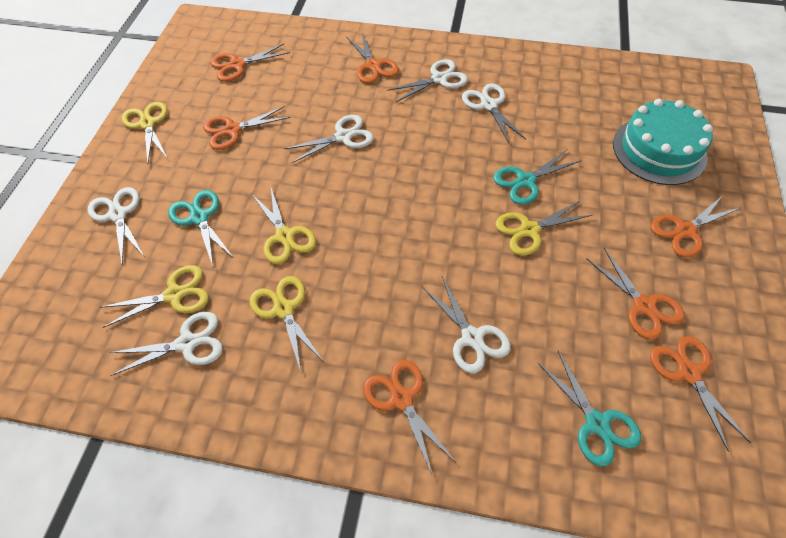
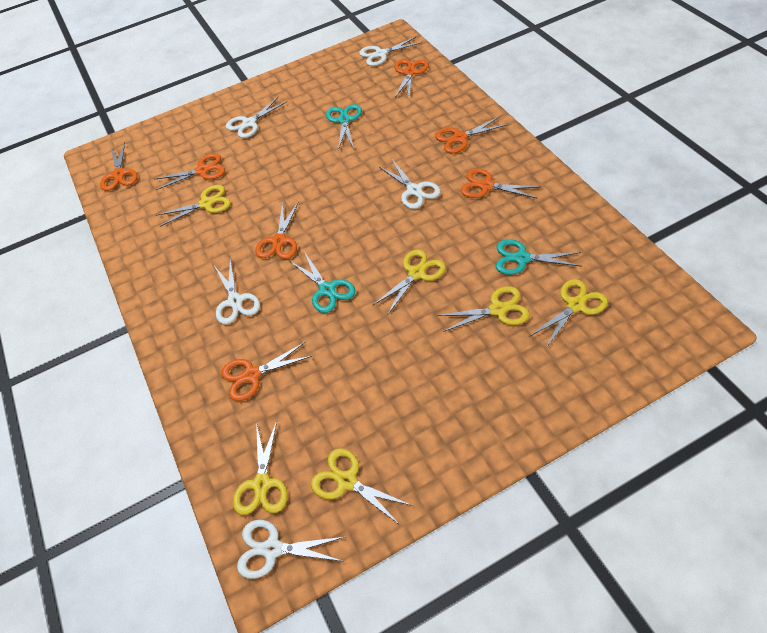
turquoise cake: 1 -> 0
white scissors: 6 -> 5
yellow scissors: 5 -> 6

